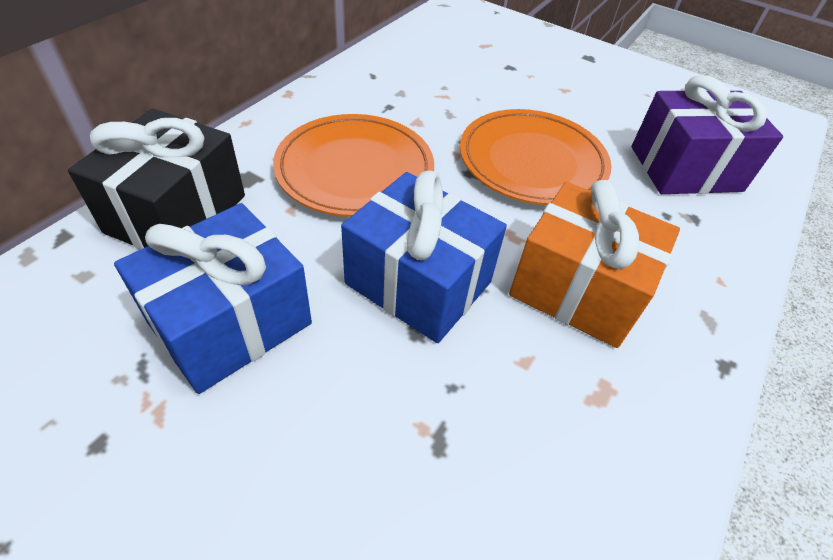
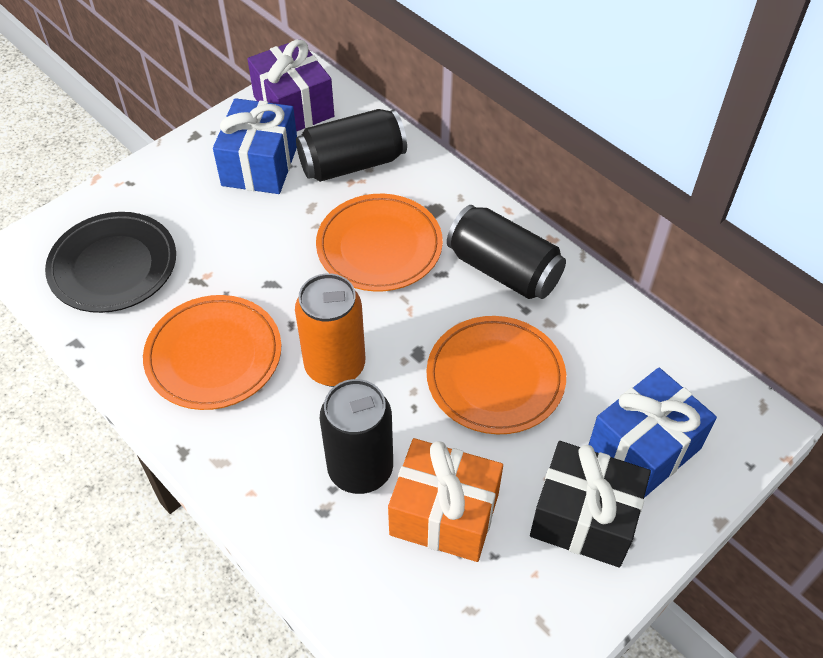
black can: 0 -> 3
black plate: 0 -> 1
orange can: 0 -> 1
orange plate: 2 -> 3

